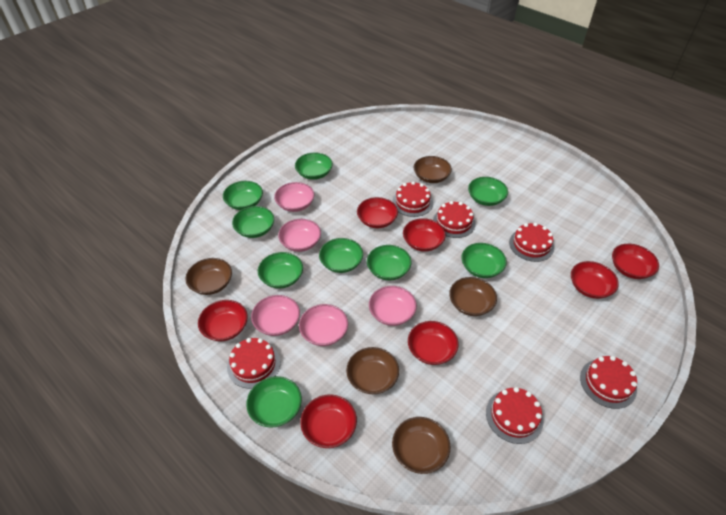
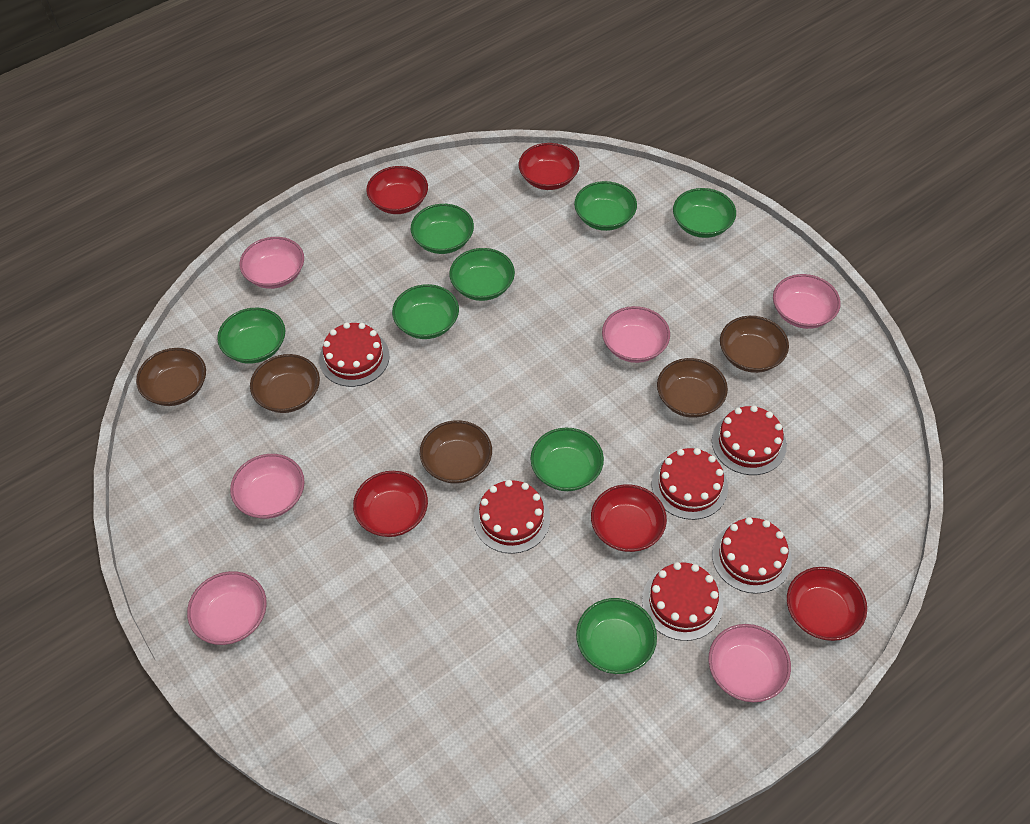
green bowl: 9 -> 8
pink bowl: 5 -> 6
red bowl: 7 -> 5

